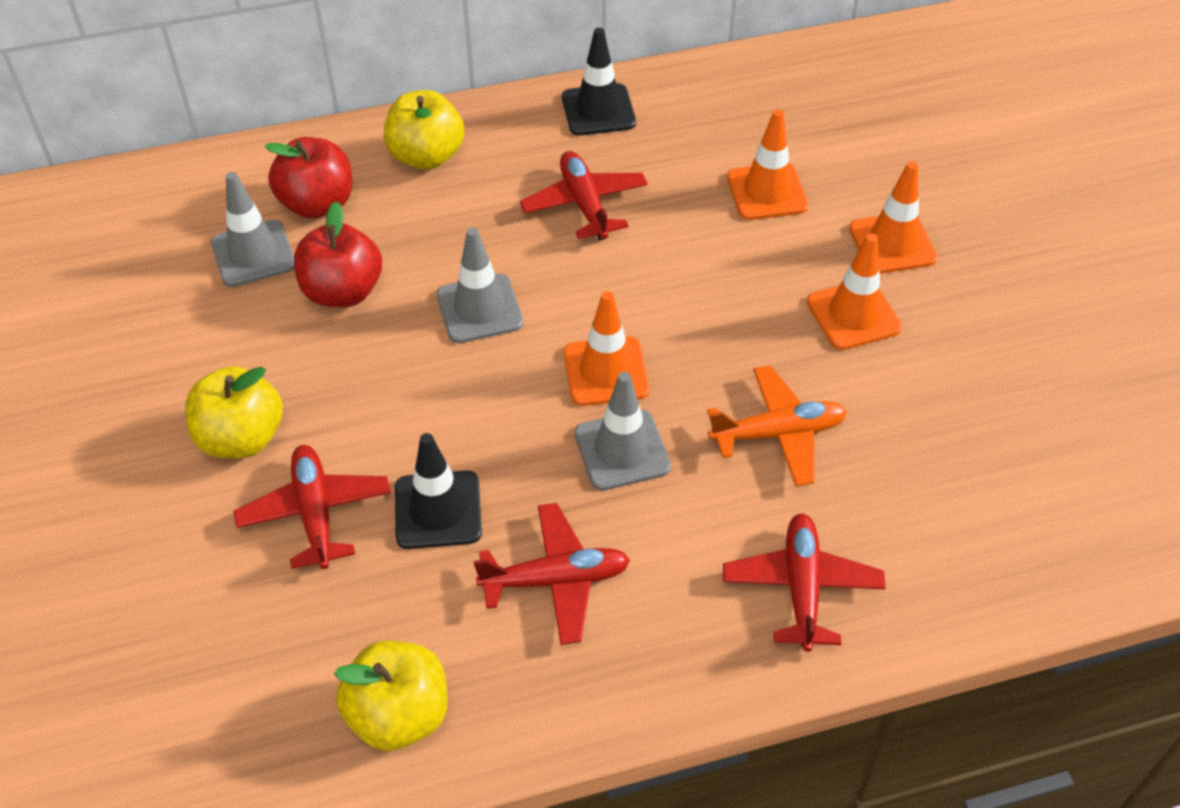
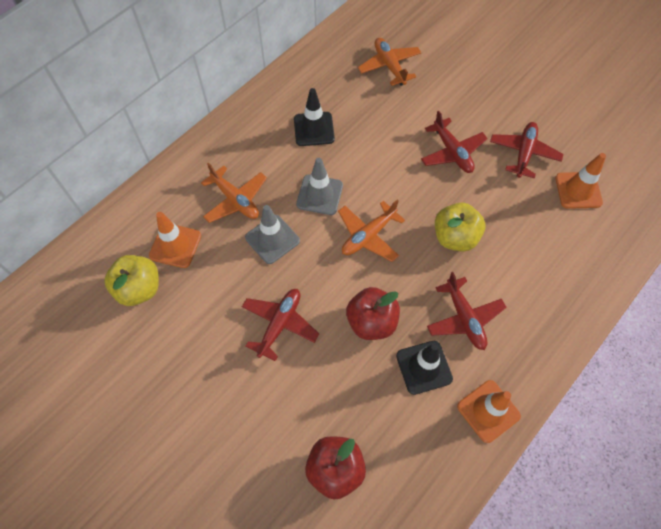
grey traffic cone: 3 -> 2
orange plane: 1 -> 3
orange traffic cone: 4 -> 3
yellow apple: 3 -> 2

